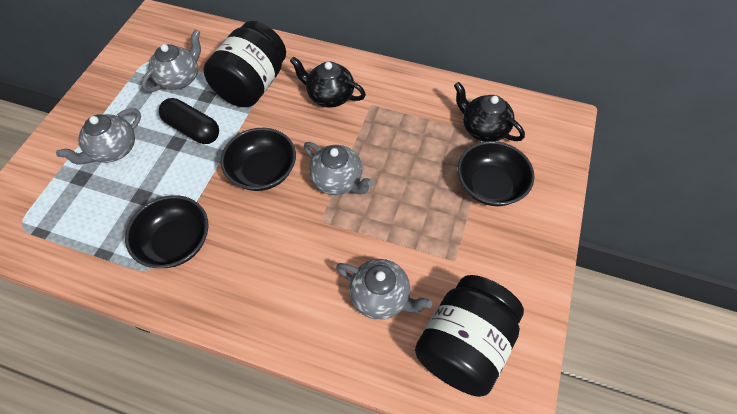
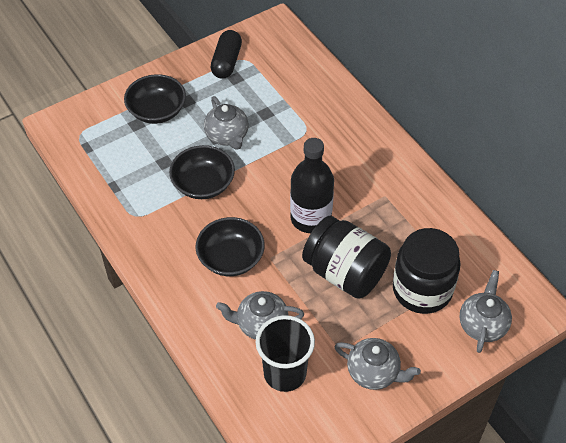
black bottle: 0 -> 1
black cup: 0 -> 1
black teapot: 2 -> 0

